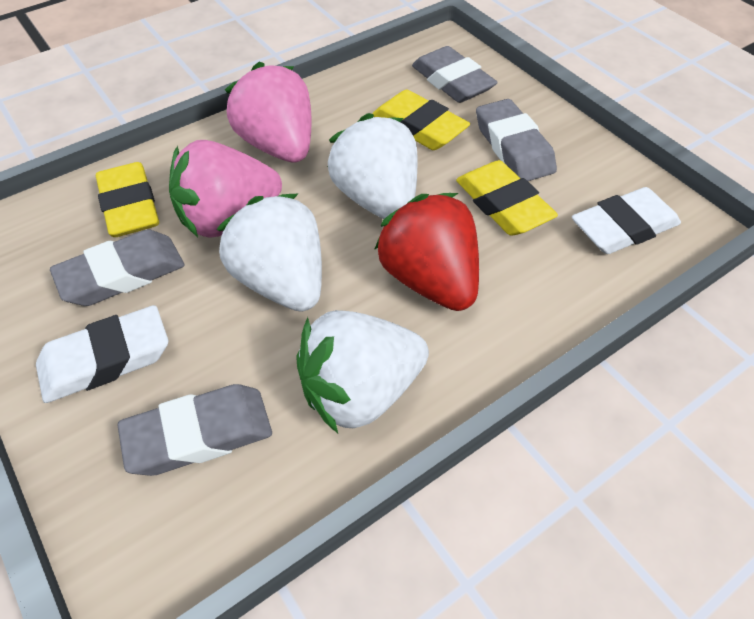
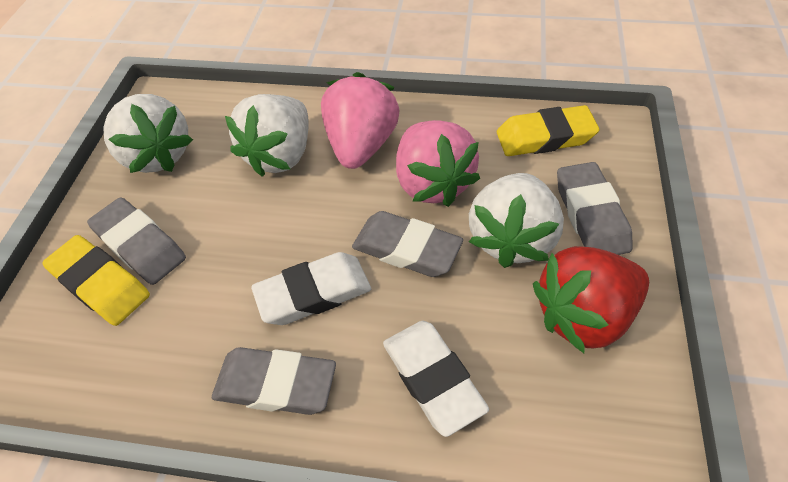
yellow eraser: 3 -> 2

